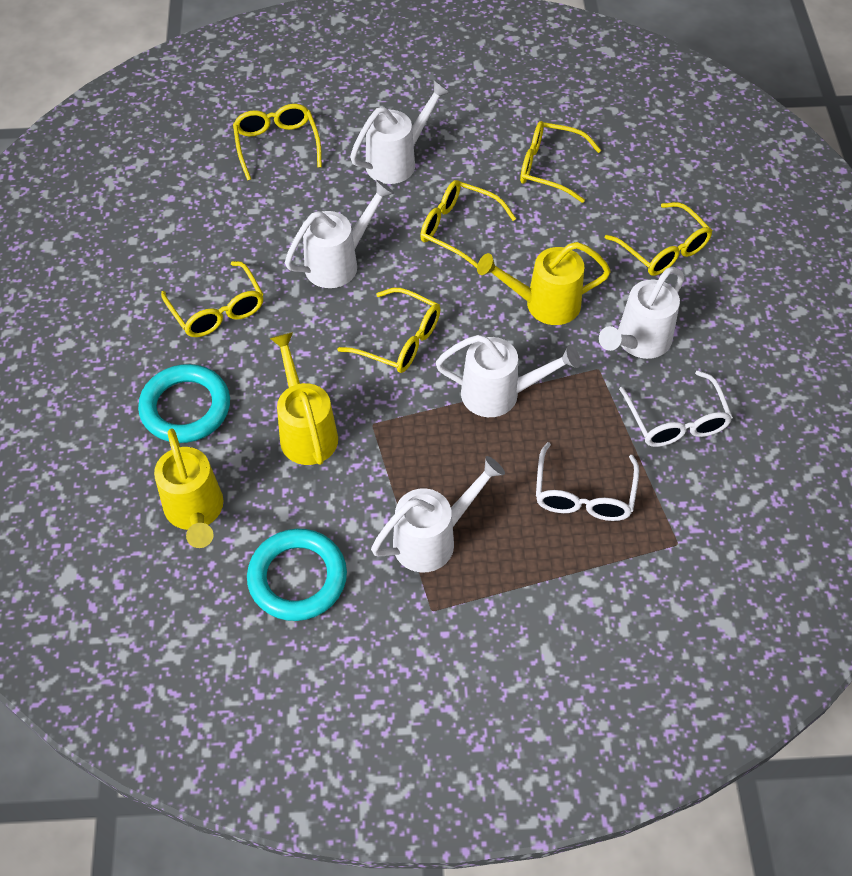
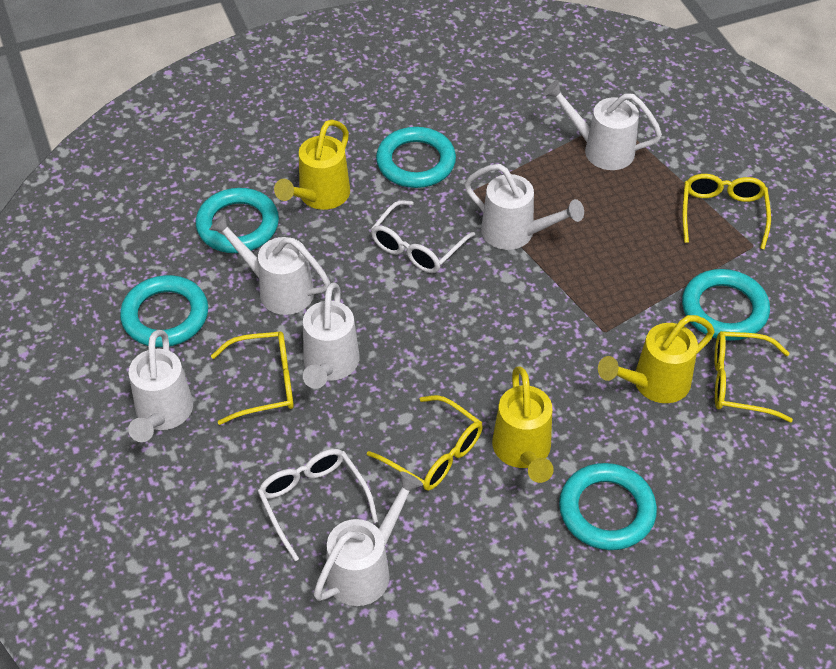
turquoise ring: 2 -> 5
white watering can: 5 -> 6
yellow glasses: 6 -> 4

